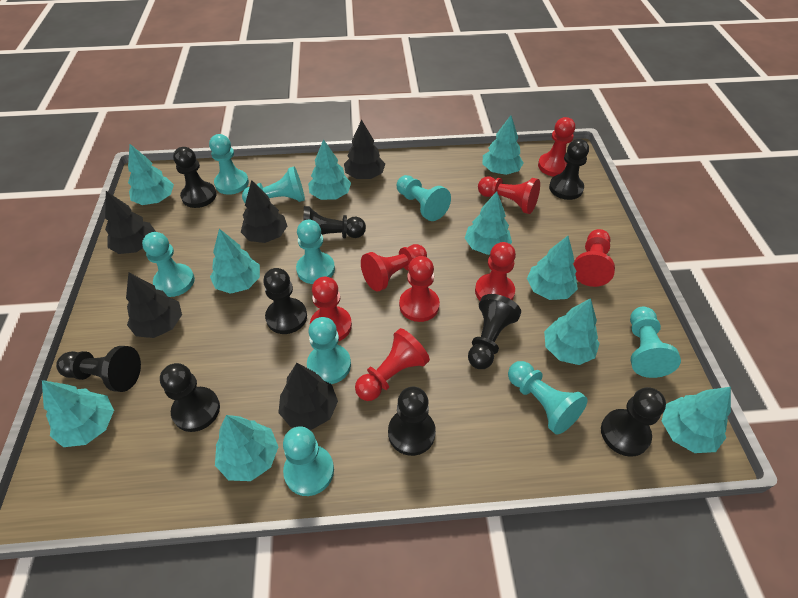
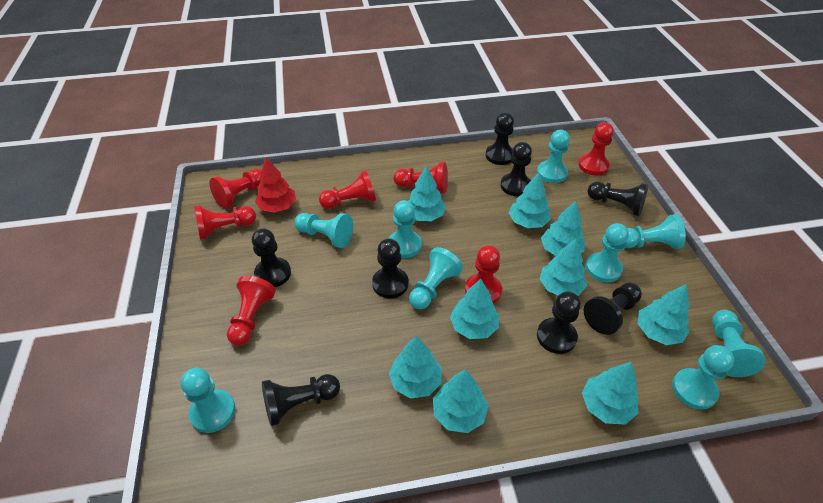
black pawn: 9 -> 8
black tree: 5 -> 0
red pawn: 8 -> 7
red tree: 0 -> 1
turquoise tree: 10 -> 9

